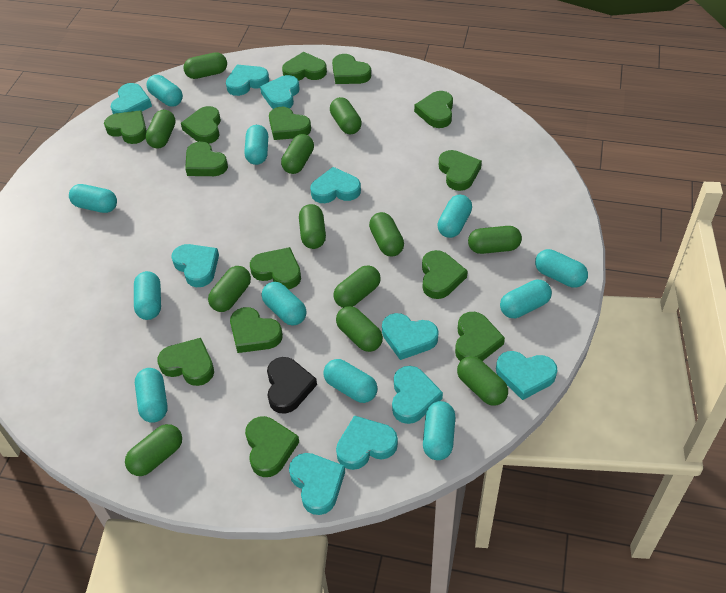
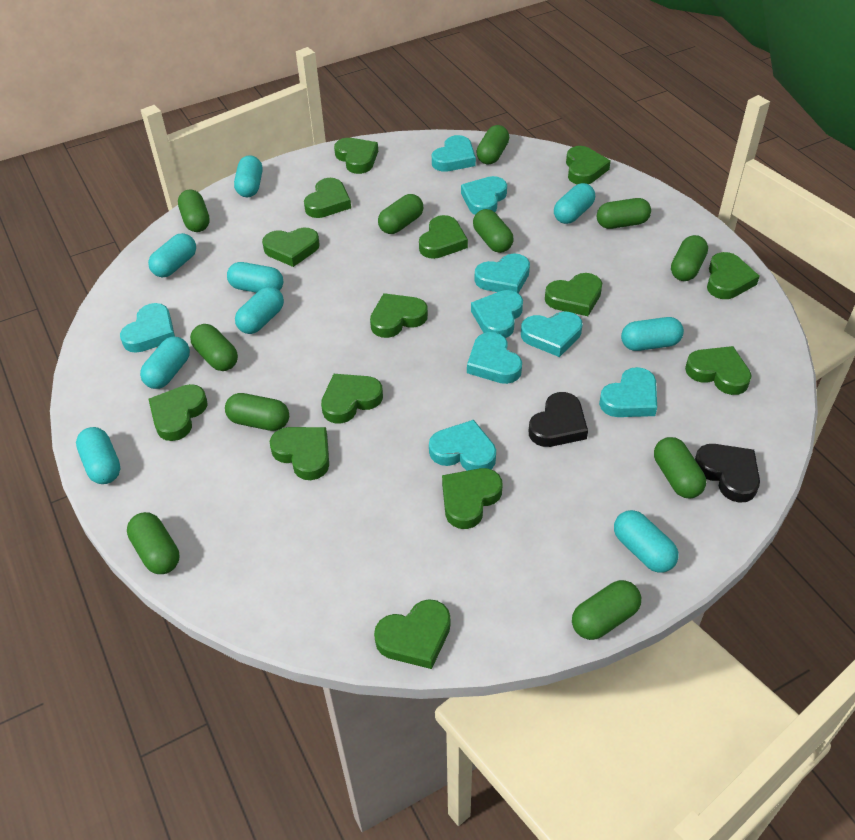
black heart: 1 -> 2
green capsule: 12 -> 11
turquoise capsule: 11 -> 9
turquoise heart: 10 -> 9

